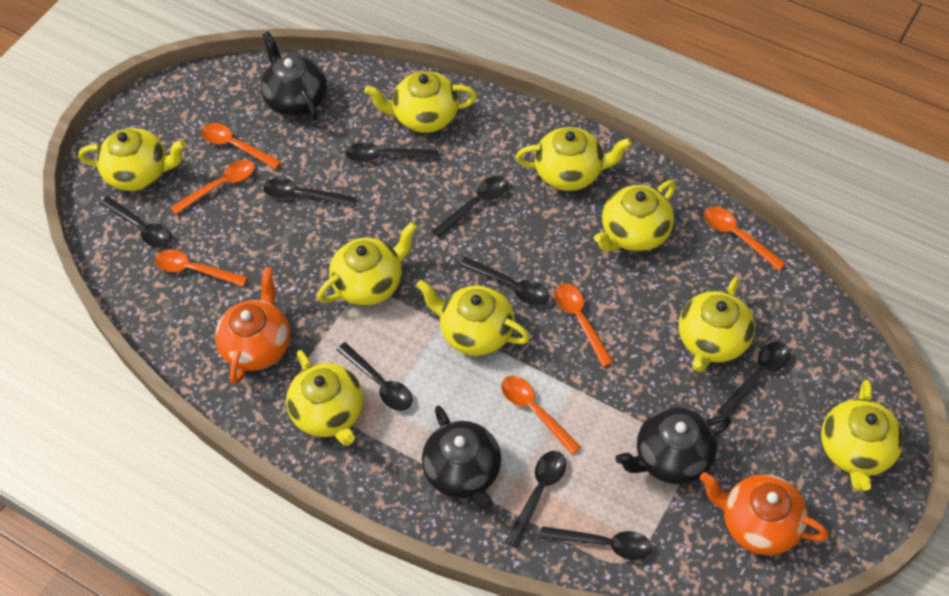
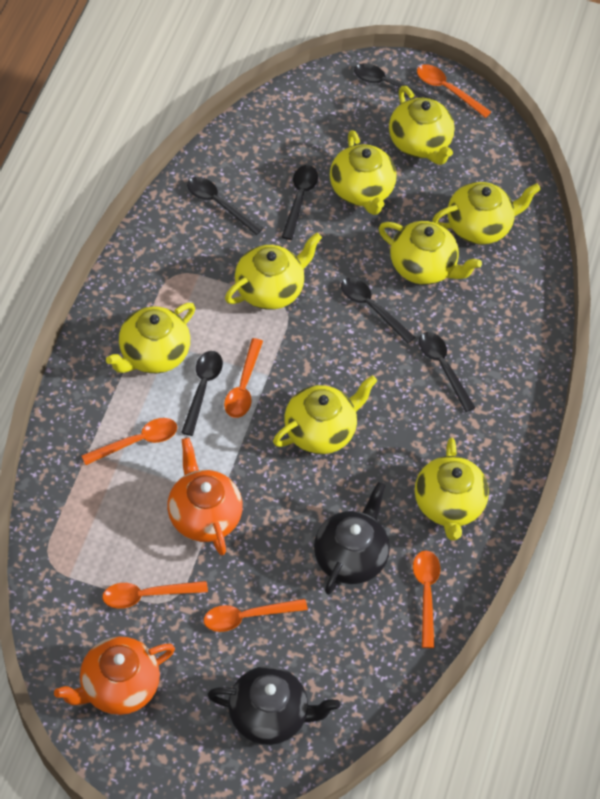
black spoon: 9 -> 6
black teapot: 3 -> 2
yellow teapot: 9 -> 8

